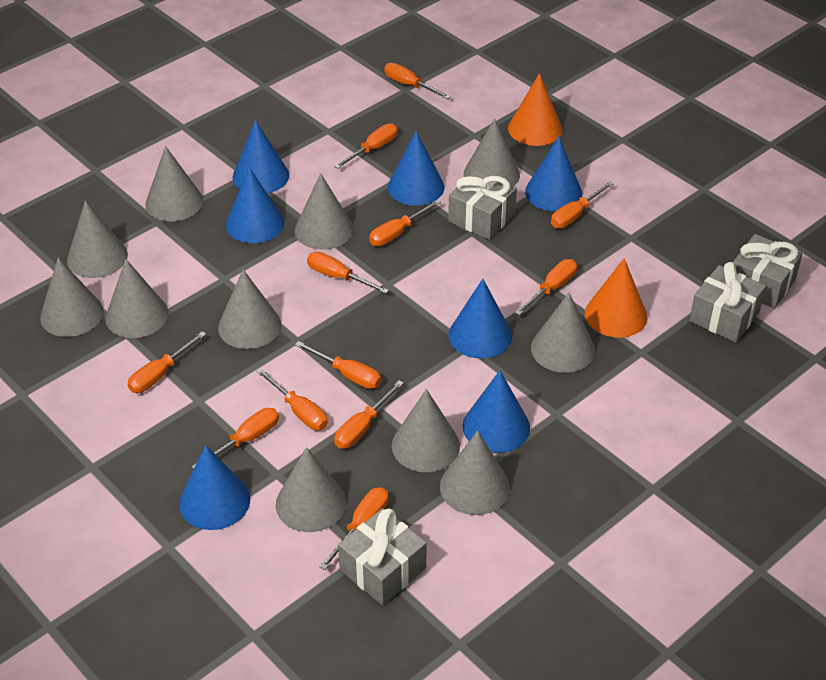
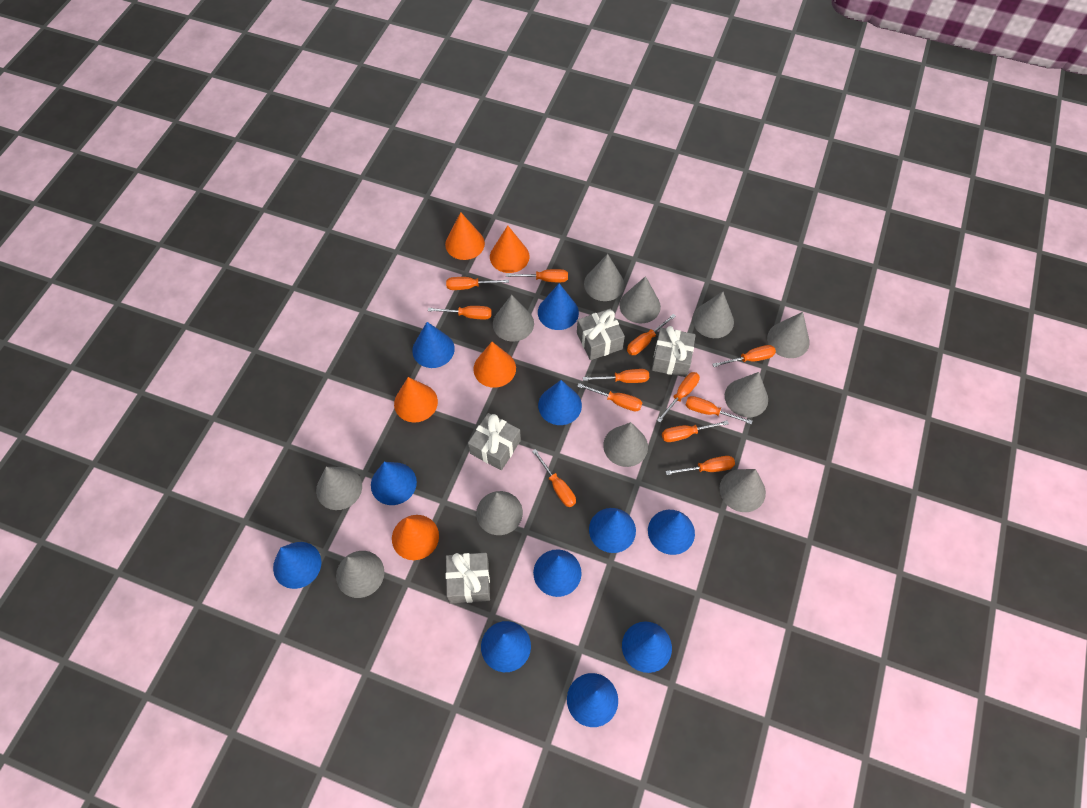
blue cone: 7 -> 11
orange cone: 2 -> 5

